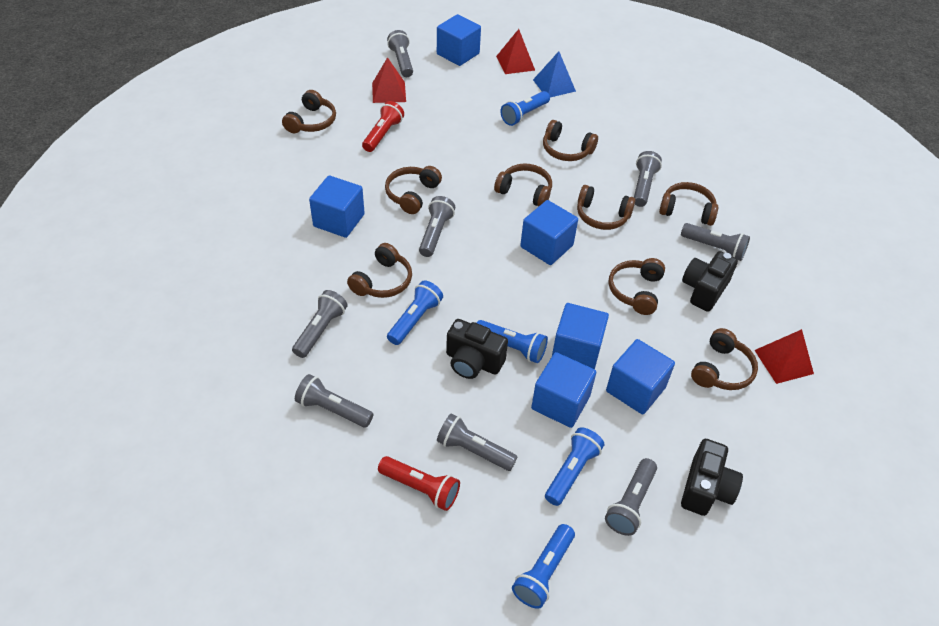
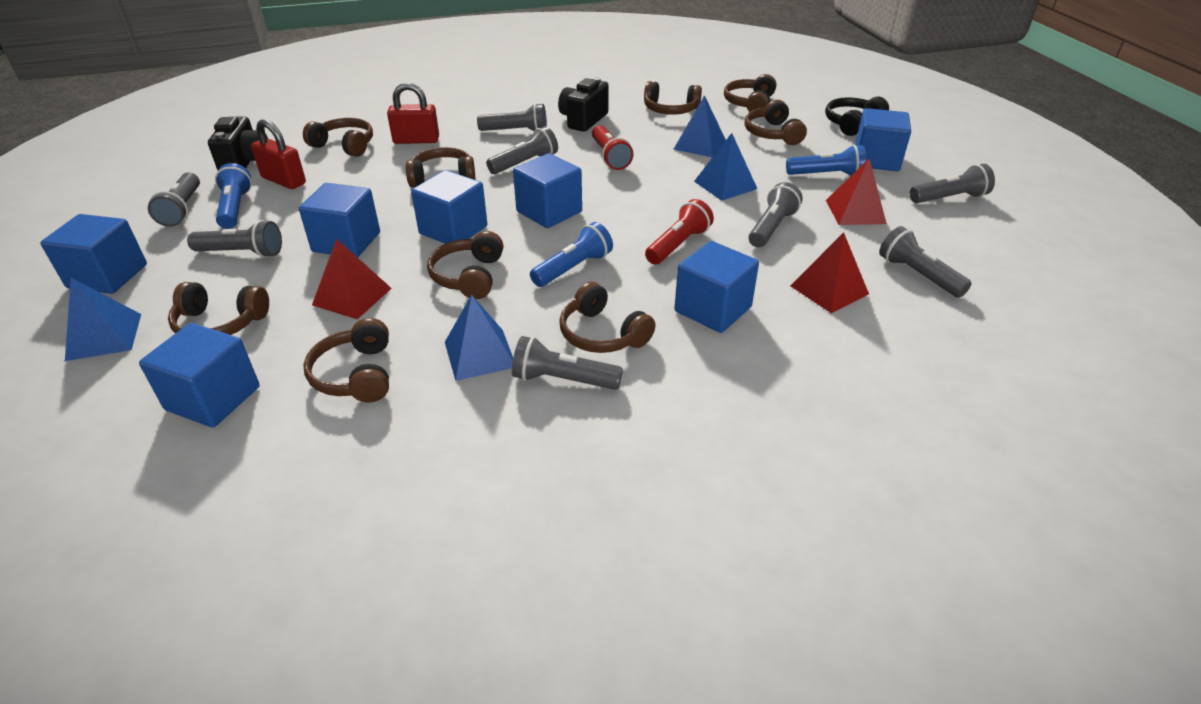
black camera: 3 -> 2
black headphones: 0 -> 1
blue cube: 6 -> 7
blue flashlight: 5 -> 3
blue pyramid: 1 -> 4
red padlock: 0 -> 2

